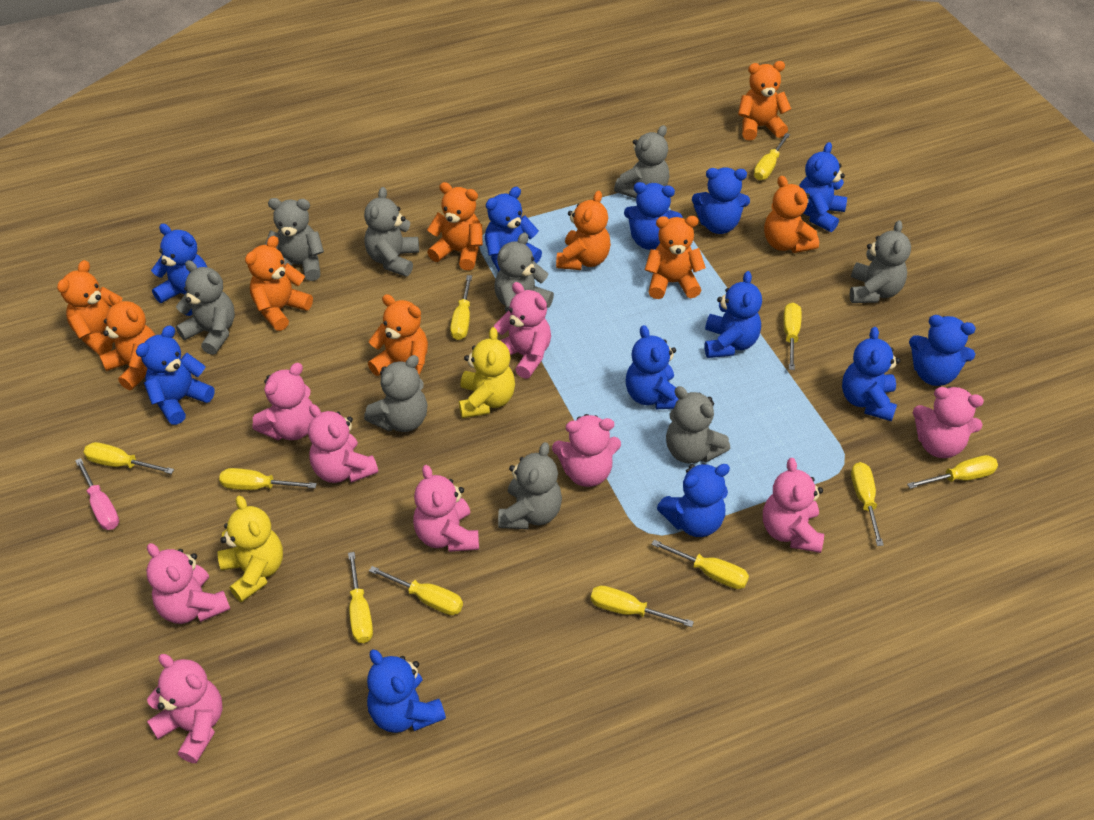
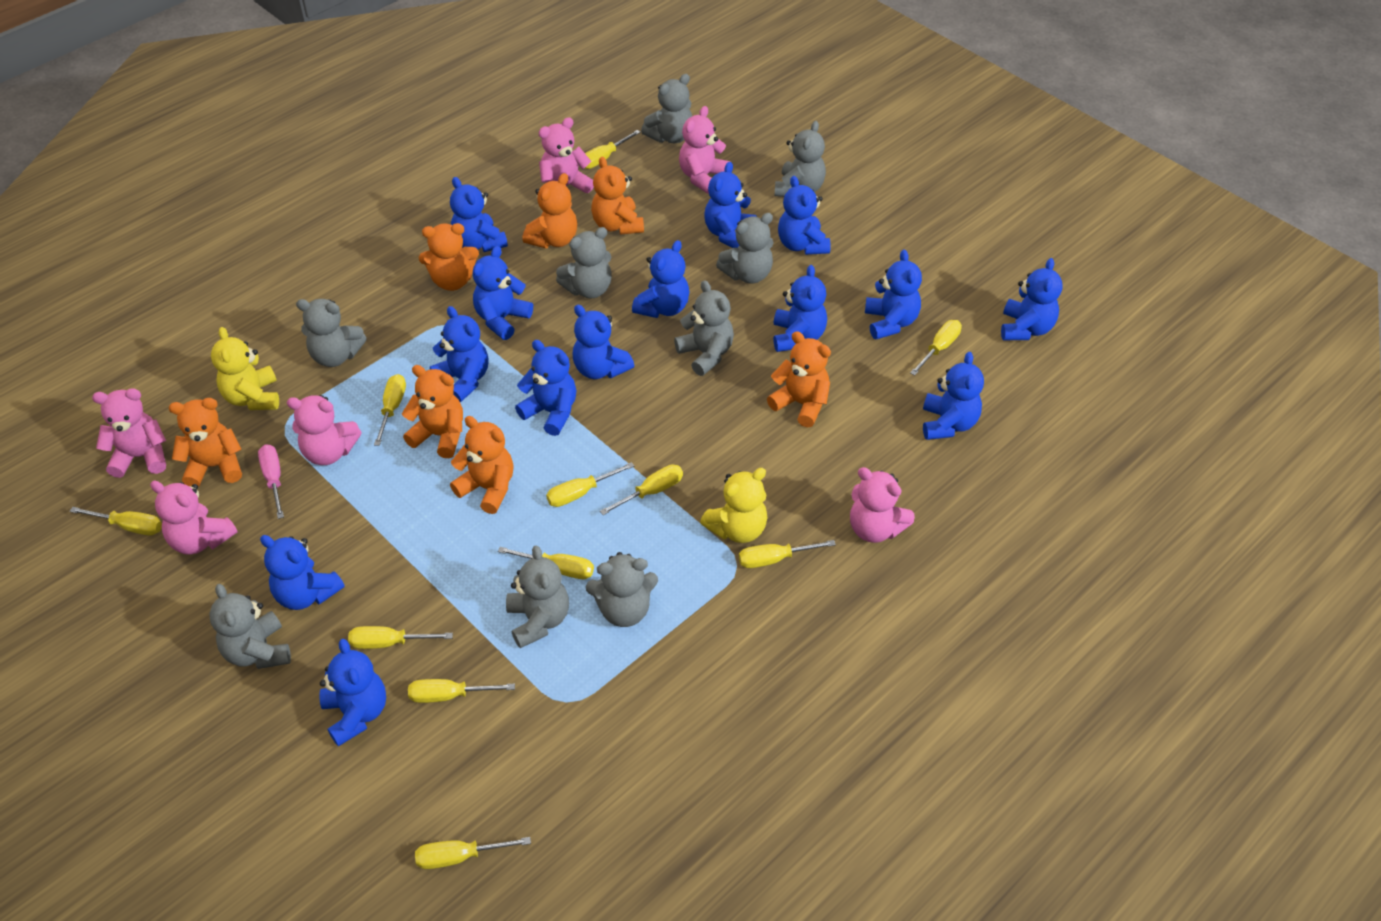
blue teddy bear: 12 -> 14
orange teddy bear: 9 -> 7
pink teddy bear: 9 -> 6

